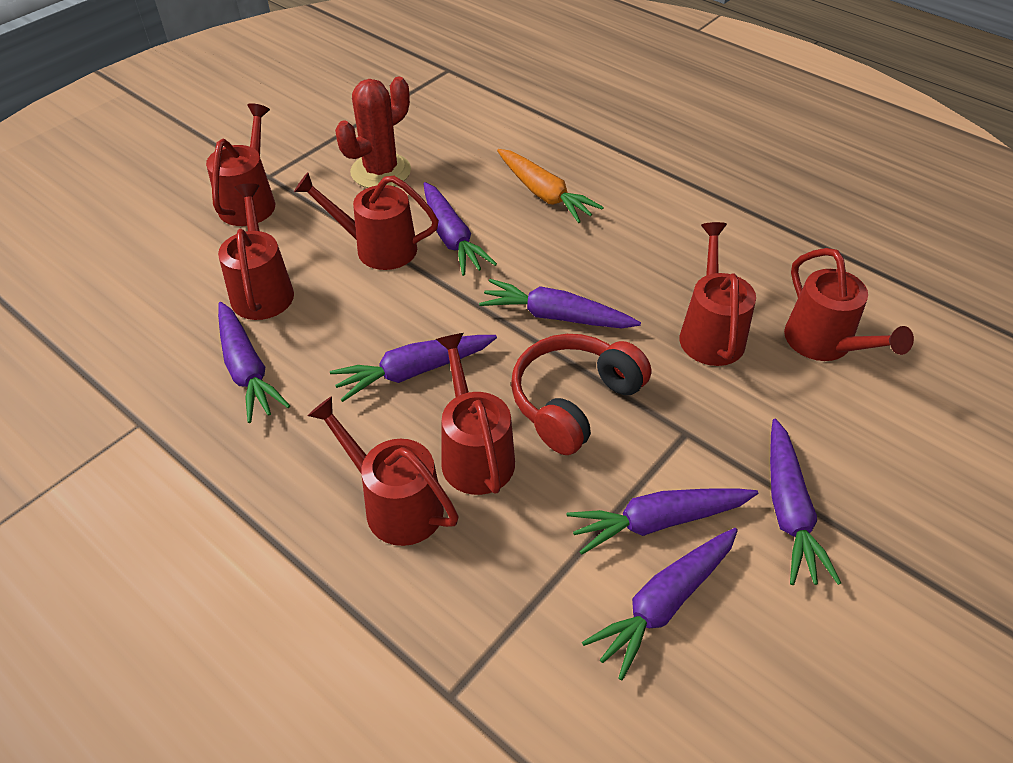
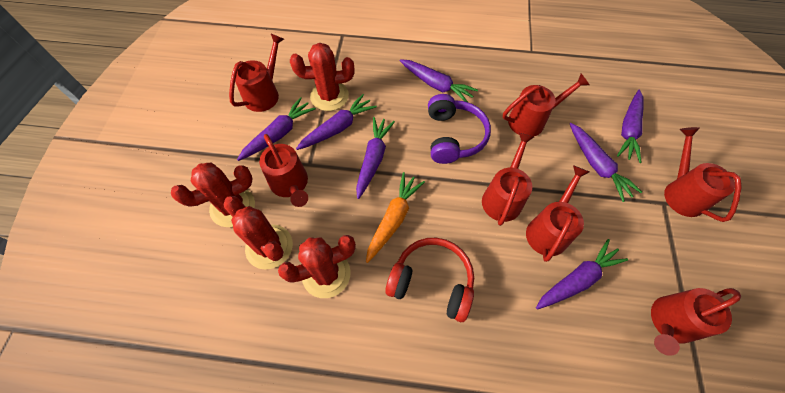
purple headphones: 0 -> 1
red cactus: 1 -> 4

